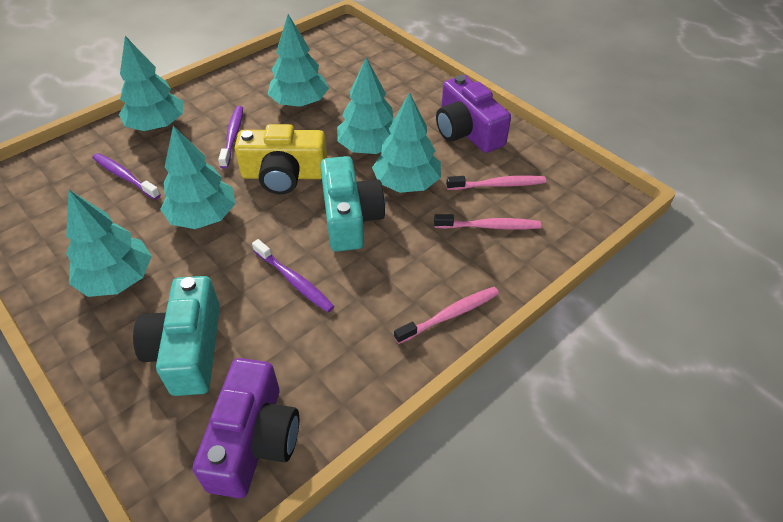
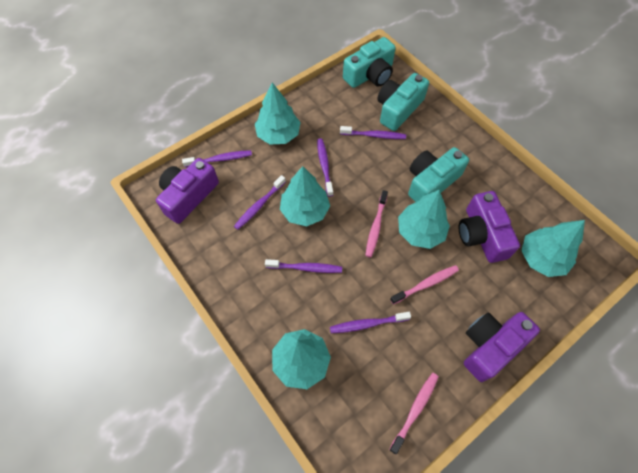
purple camera: 2 -> 3
purple toothbrush: 3 -> 6
turquoise camera: 2 -> 3
turquoise tree: 6 -> 5
yellow camera: 1 -> 0

